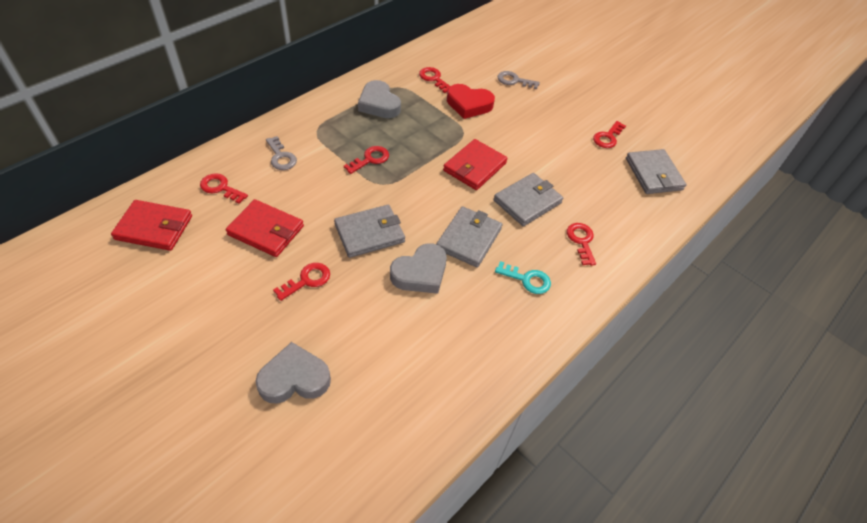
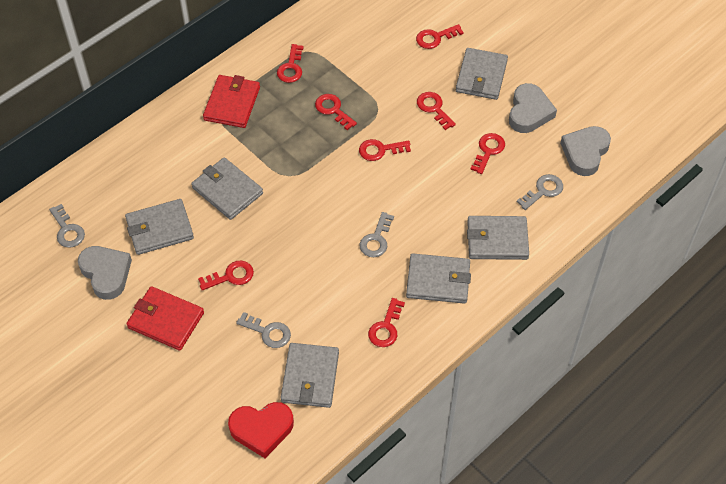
grey key: 2 -> 4
grey wallet: 4 -> 6
red key: 6 -> 8
red wallet: 3 -> 2
turquoise key: 1 -> 0

